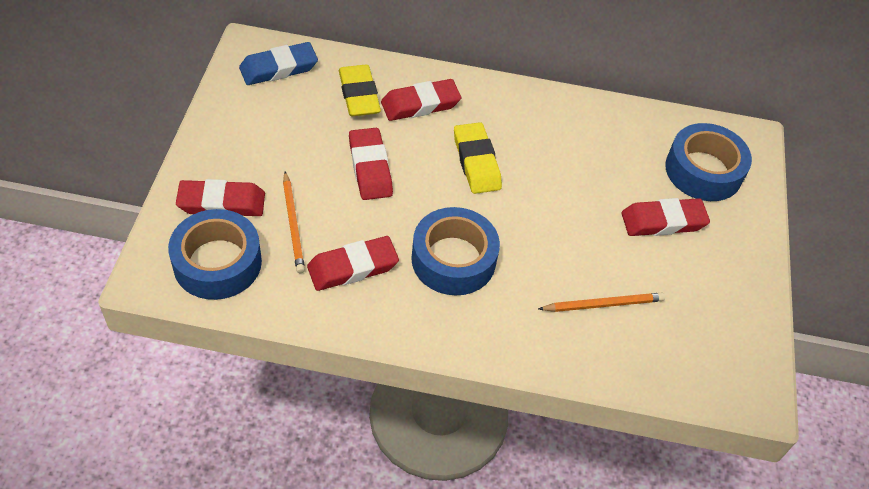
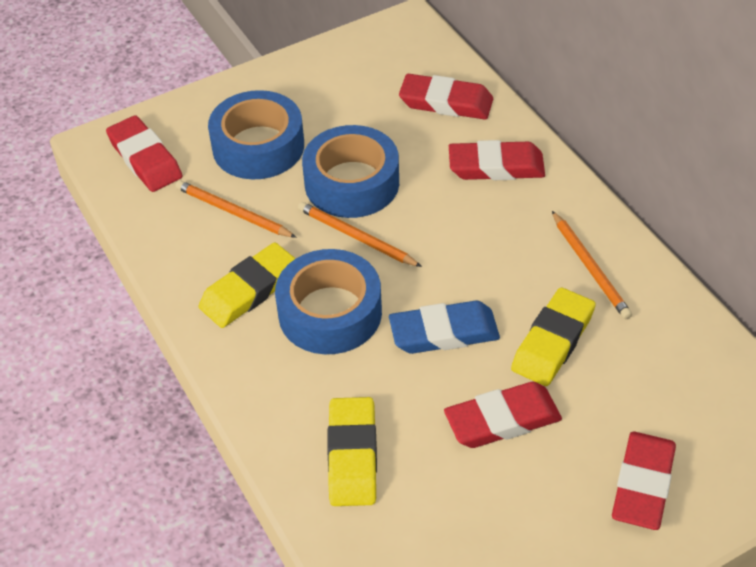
orange pencil: 2 -> 3
yellow eraser: 2 -> 3

